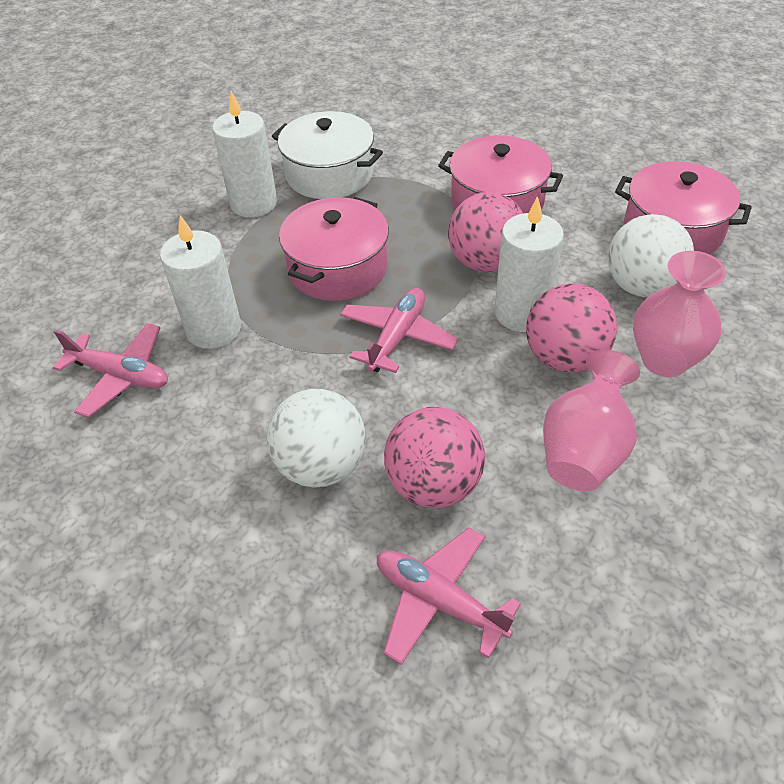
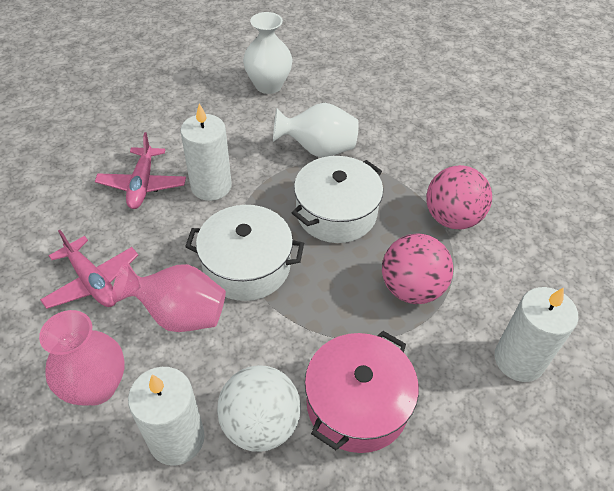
pink ball: 3 -> 2
pink plane: 3 -> 2
pink pot: 3 -> 1
white ball: 2 -> 1
white pot: 1 -> 2
white vase: 0 -> 2

